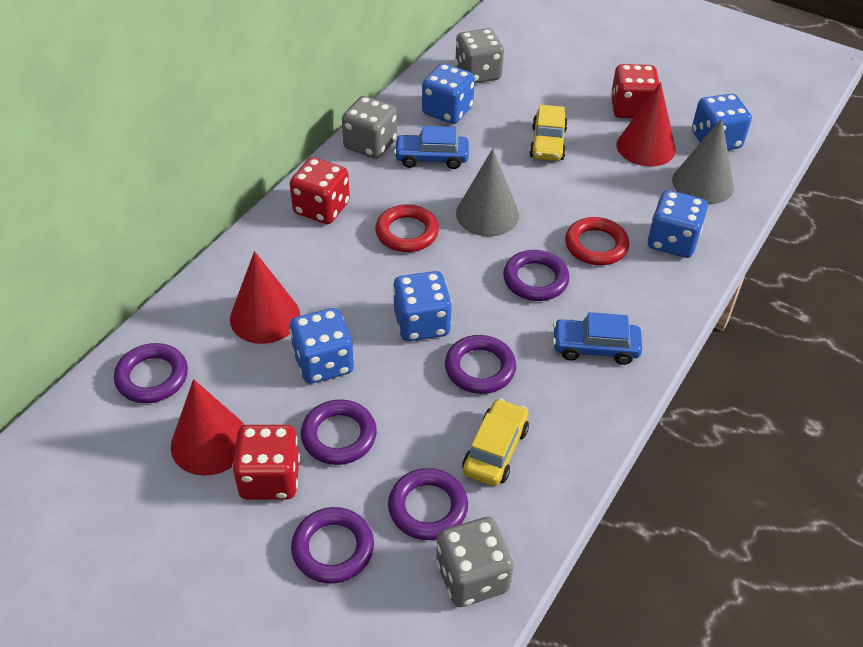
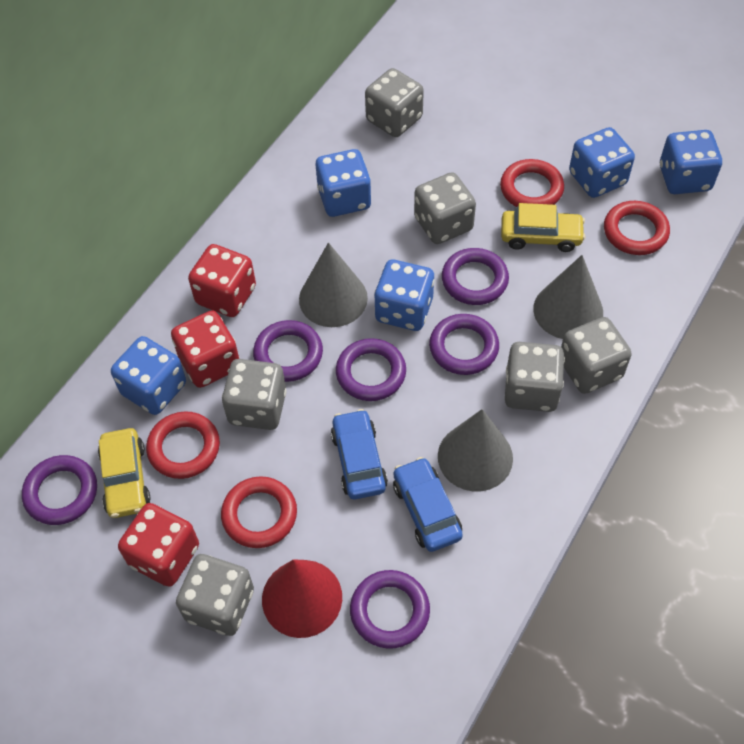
grey cone: 2 -> 3
grey dice: 3 -> 6
red cone: 3 -> 1
red ring: 2 -> 4

